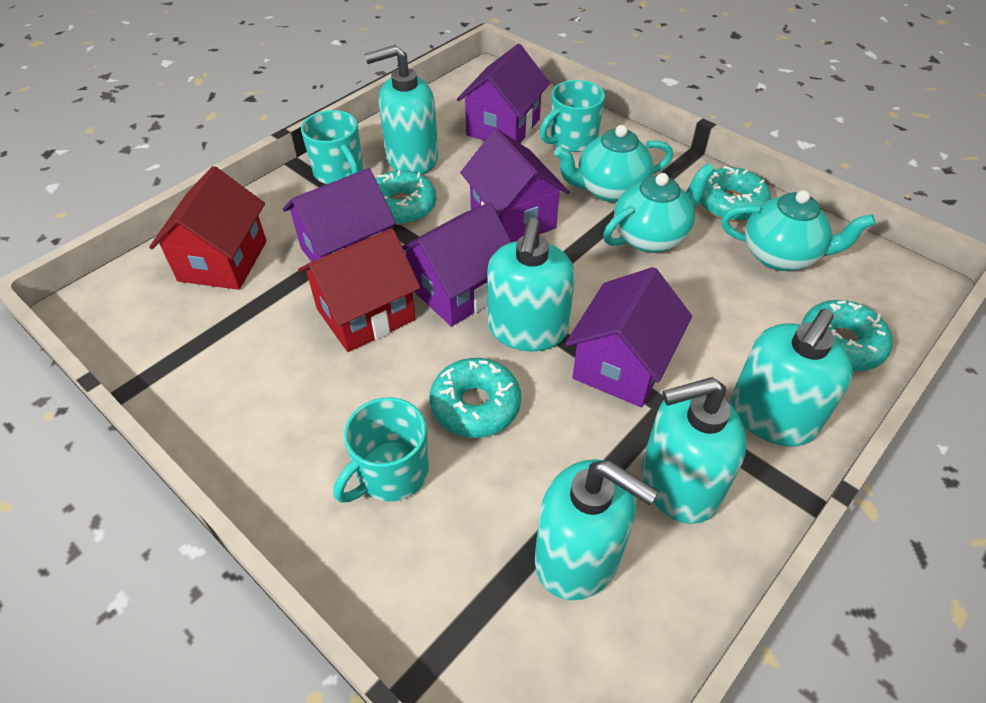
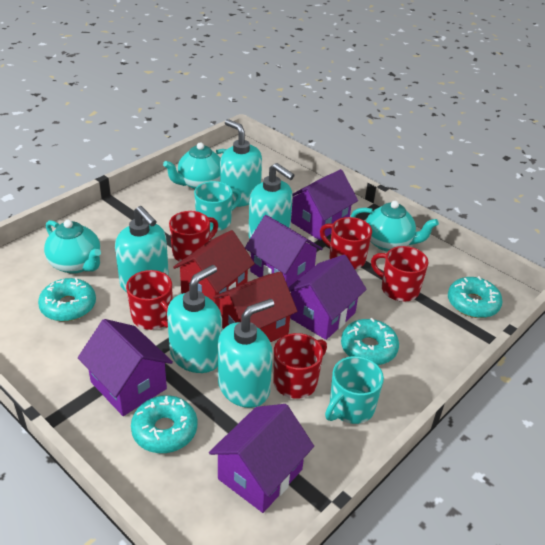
red mug: 0 -> 5
turquoise mug: 3 -> 2

